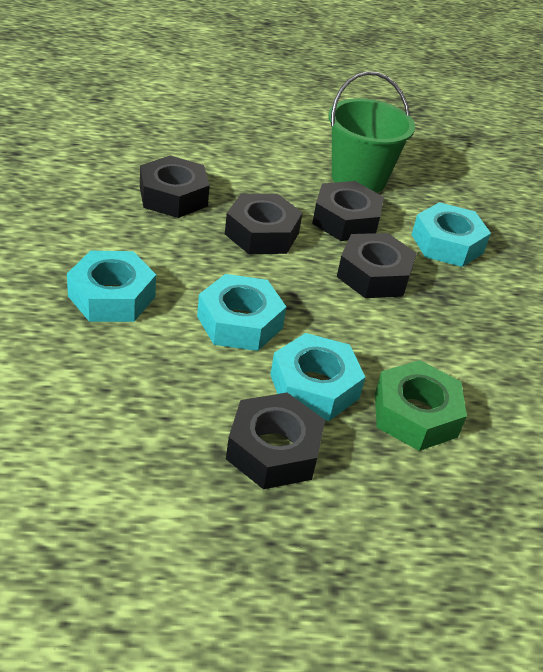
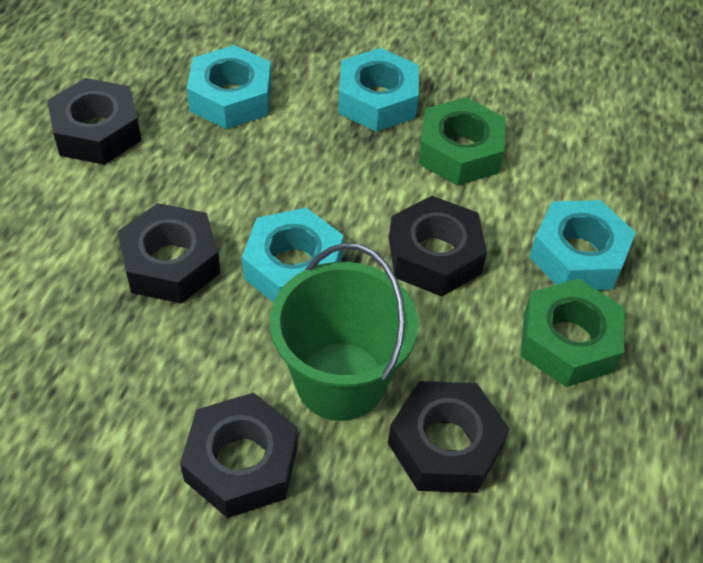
green nut: 1 -> 2

